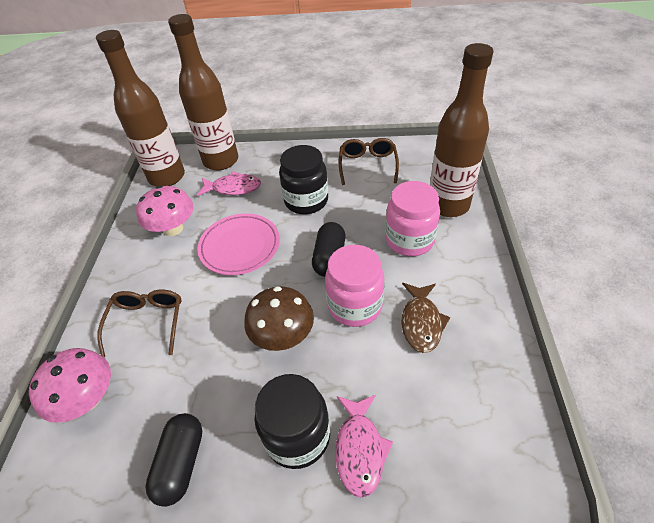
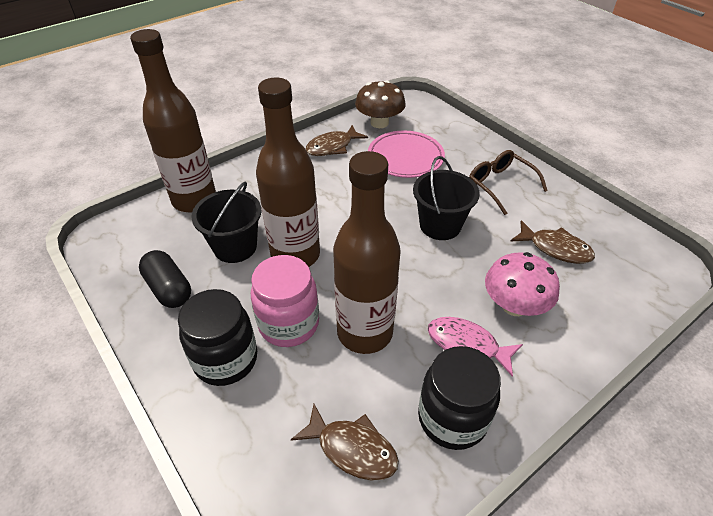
black bucket: 0 -> 2
black capsule: 2 -> 1
brown fish: 1 -> 3
brown glasses: 2 -> 1
pink fish: 2 -> 1
pink jar: 2 -> 1
pink mushroom: 2 -> 1

